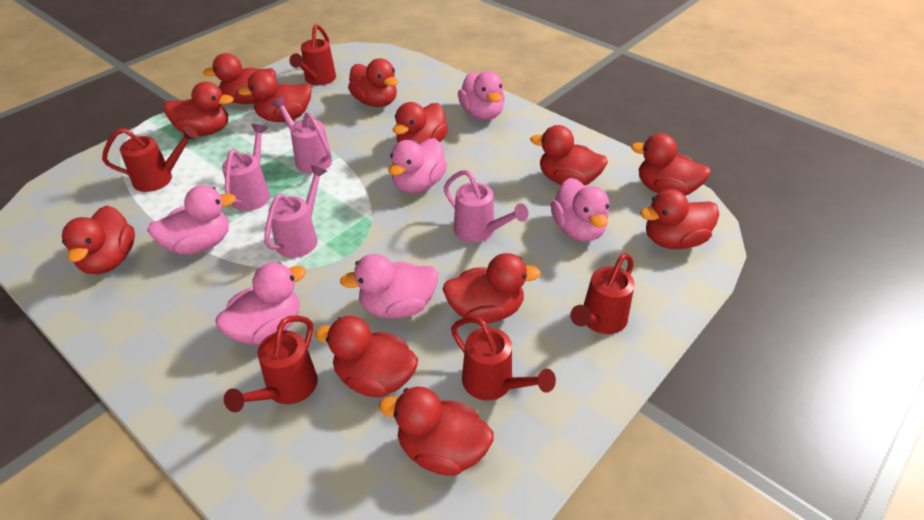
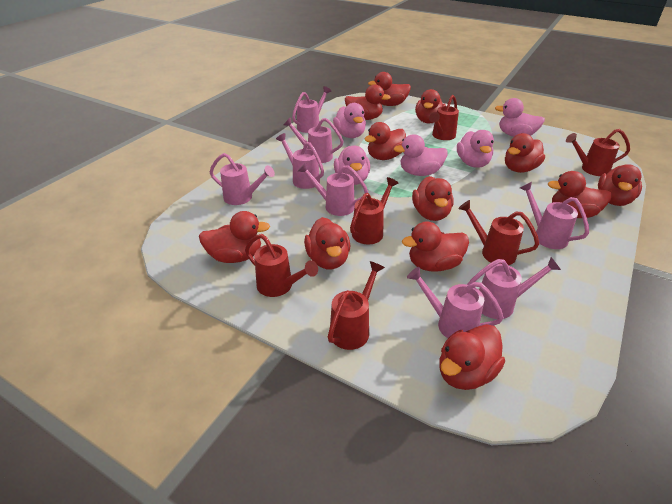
pink duck: 6 -> 5
pink watering can: 4 -> 8
red watering can: 5 -> 6

